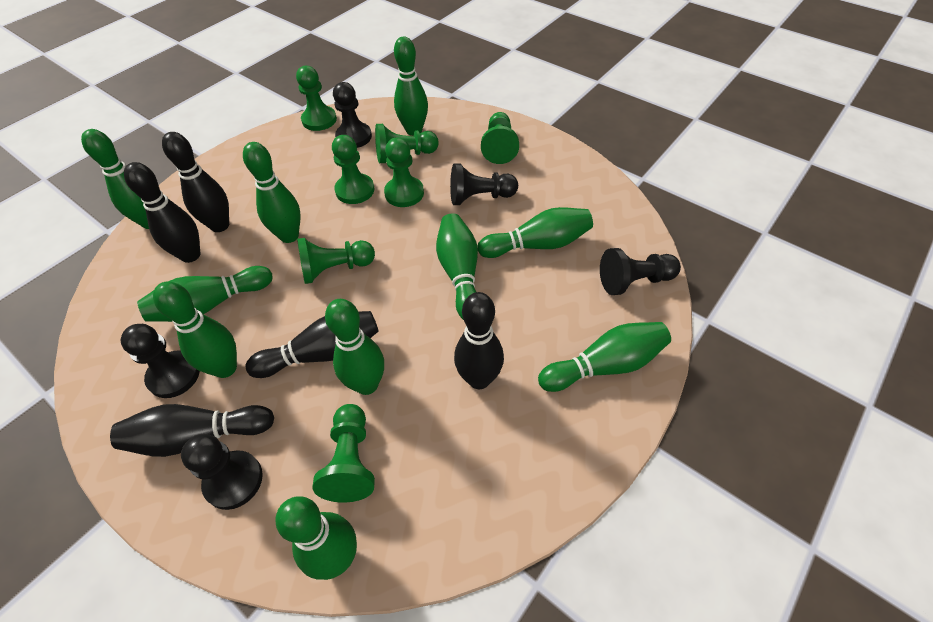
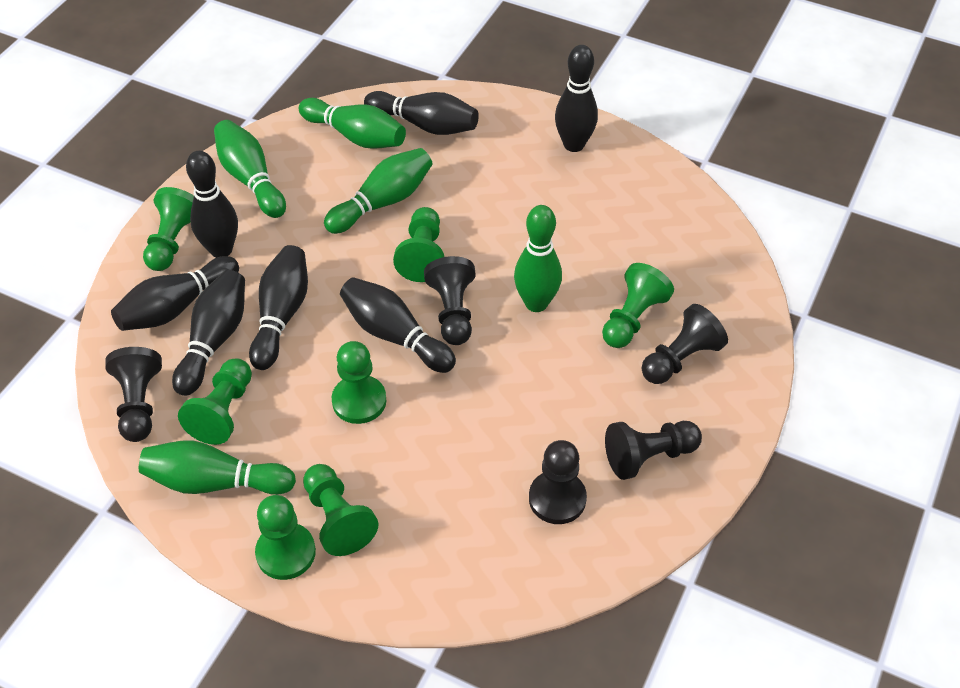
black bowling pin: 5 -> 7
green bowling pin: 10 -> 5

